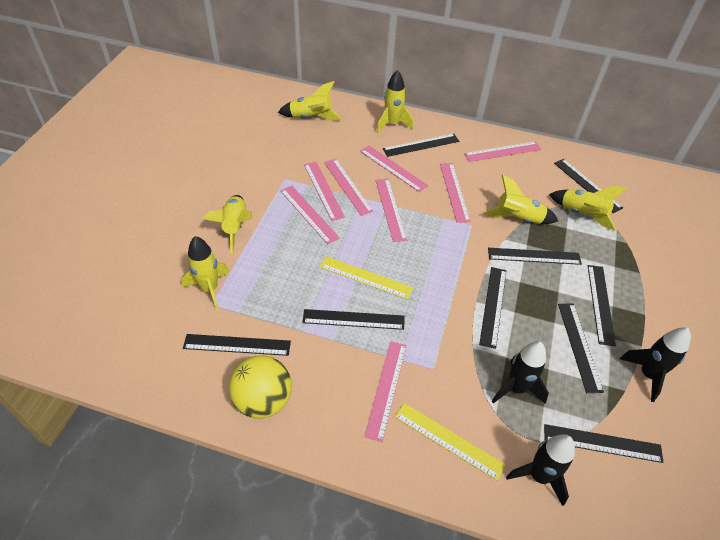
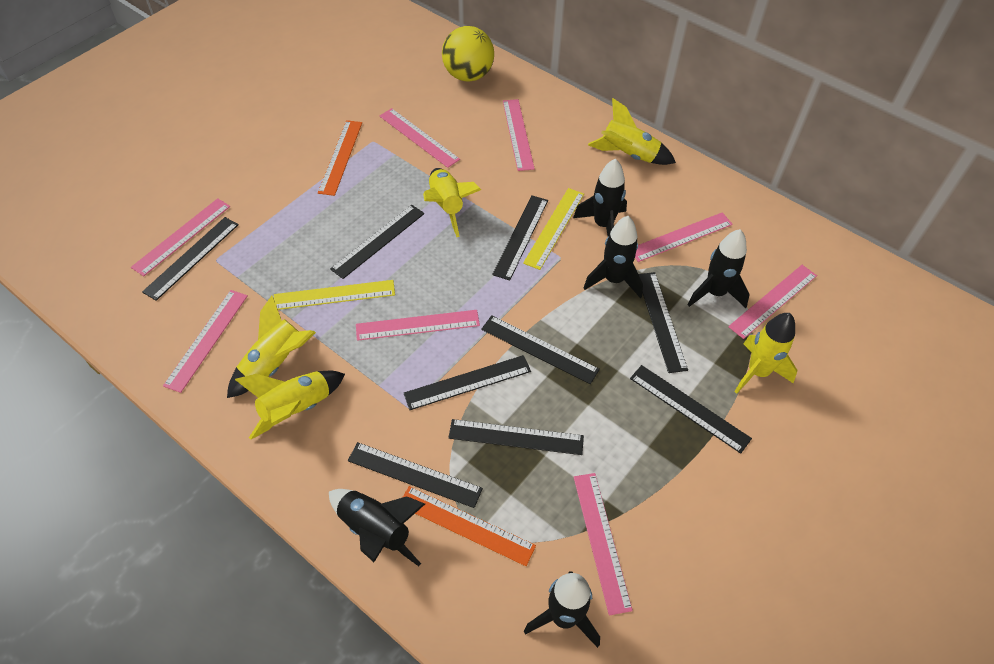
black rocket: 3 -> 5
orange ruler: 0 -> 2
yellow rocket: 6 -> 5

